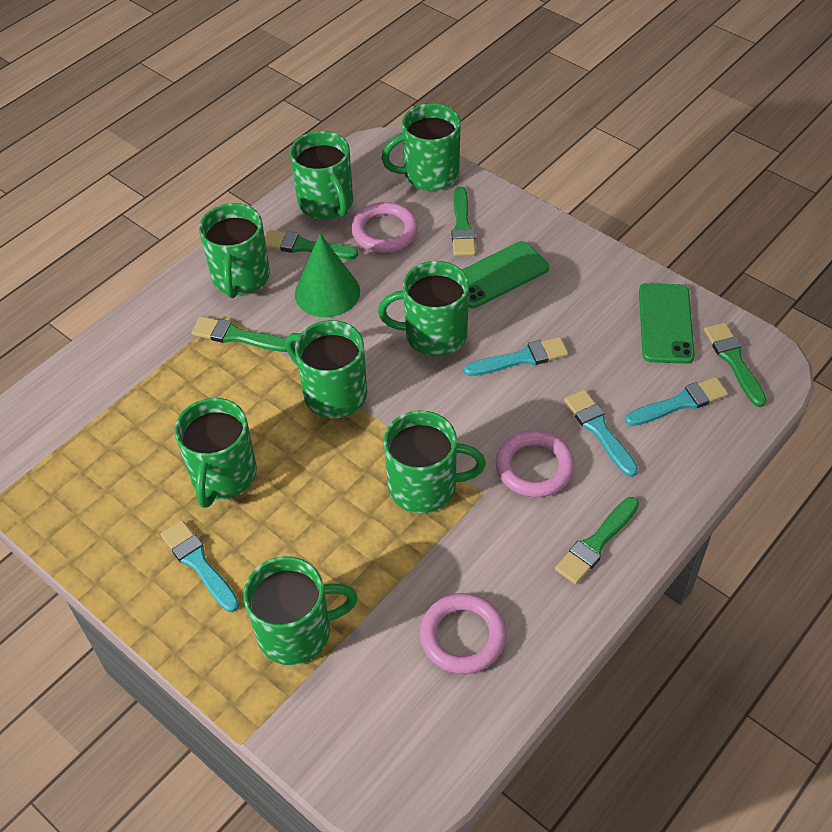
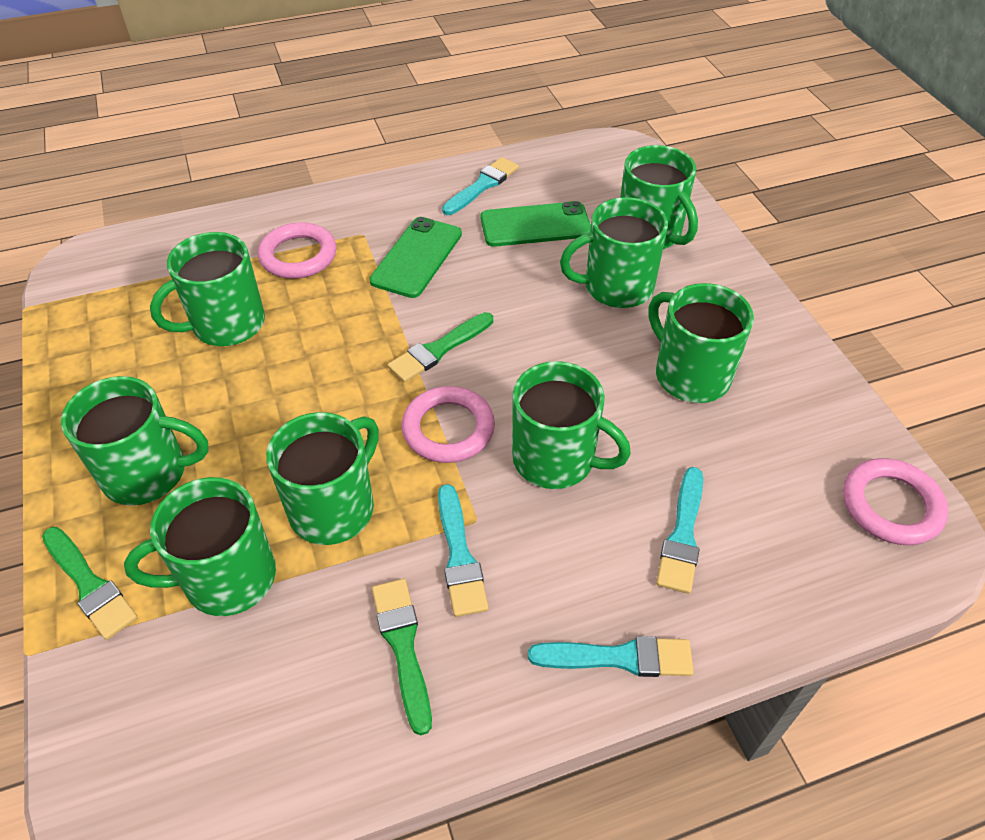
green brush: 5 -> 3
green cone: 1 -> 0

